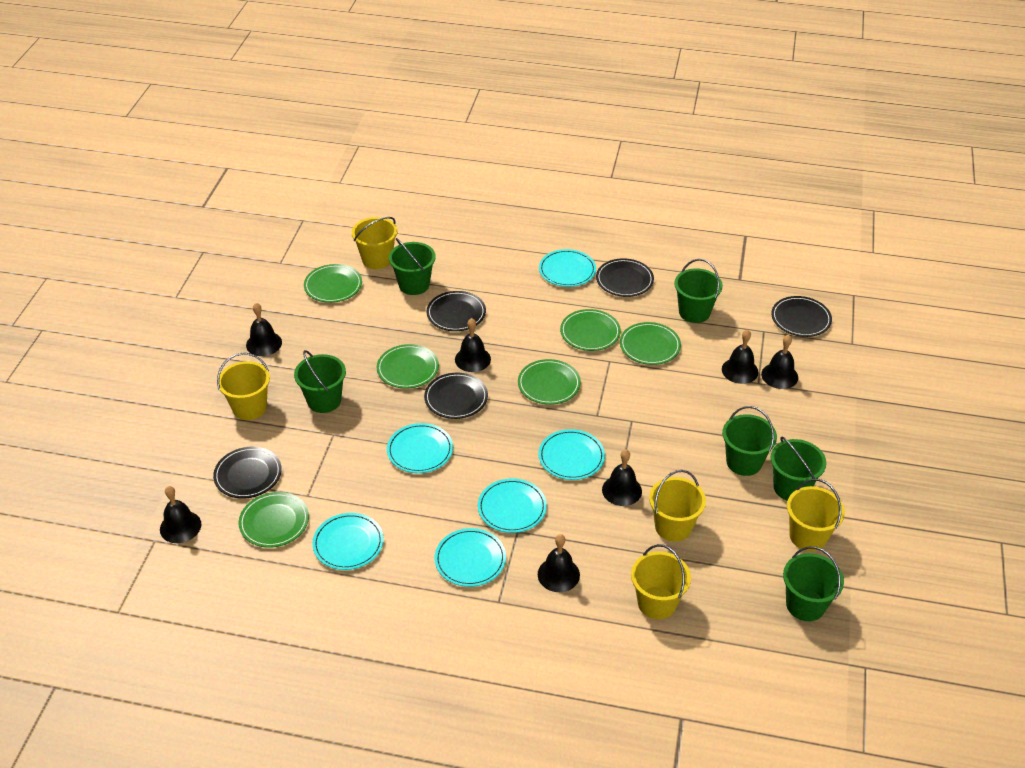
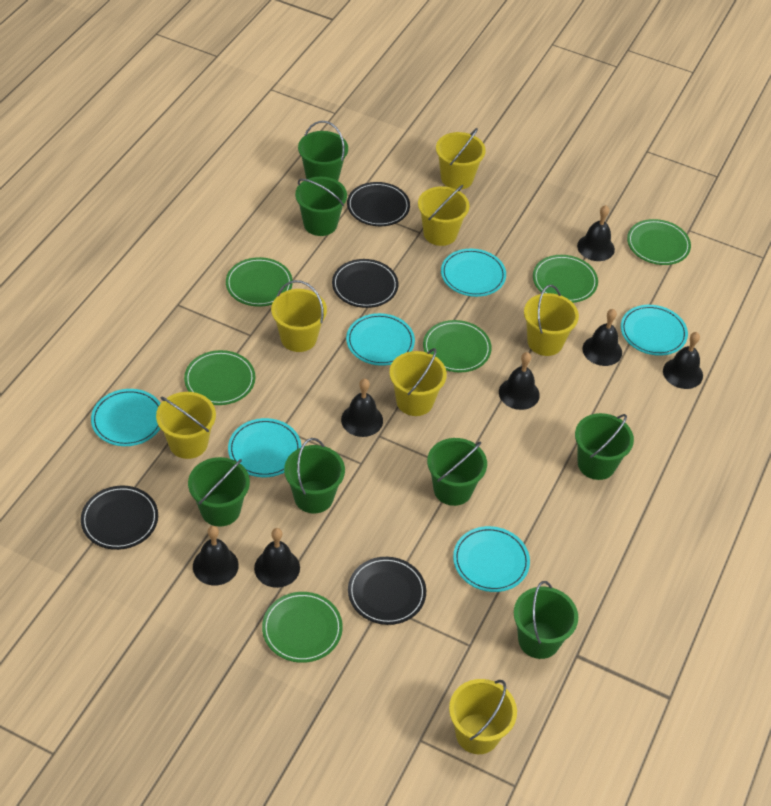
black plate: 5 -> 4
green bucket: 6 -> 7
yellow bucket: 5 -> 7

